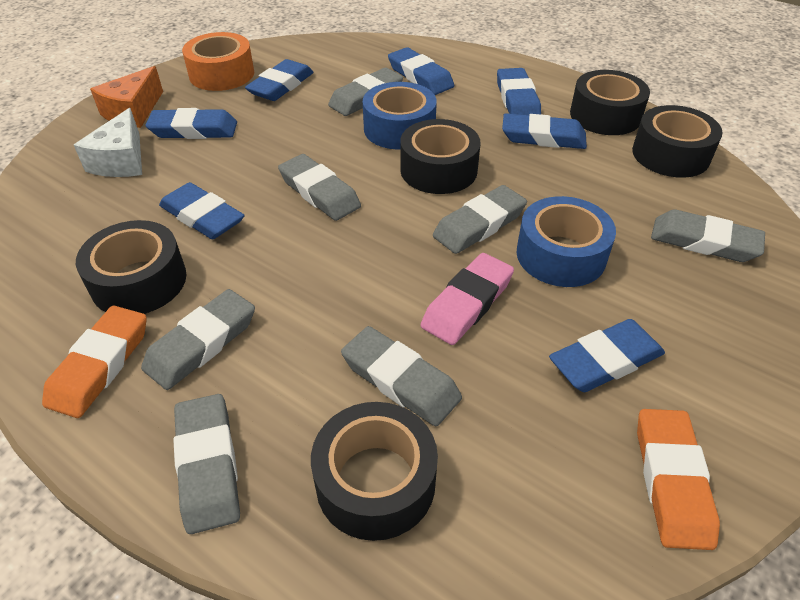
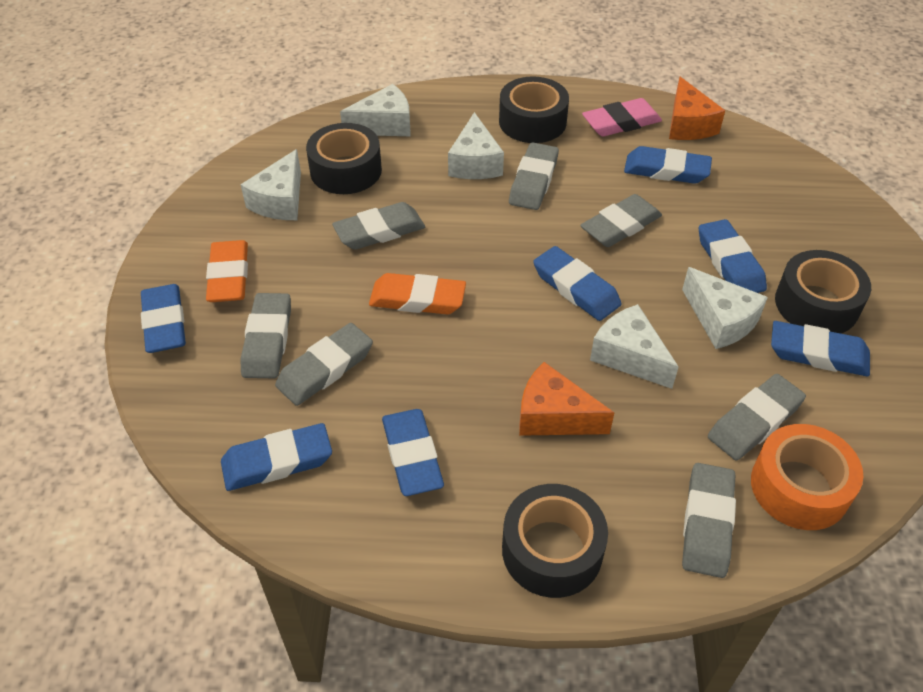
black tape: 5 -> 4
blue tape: 2 -> 0
orange cheese: 1 -> 2
white cheese: 1 -> 5

